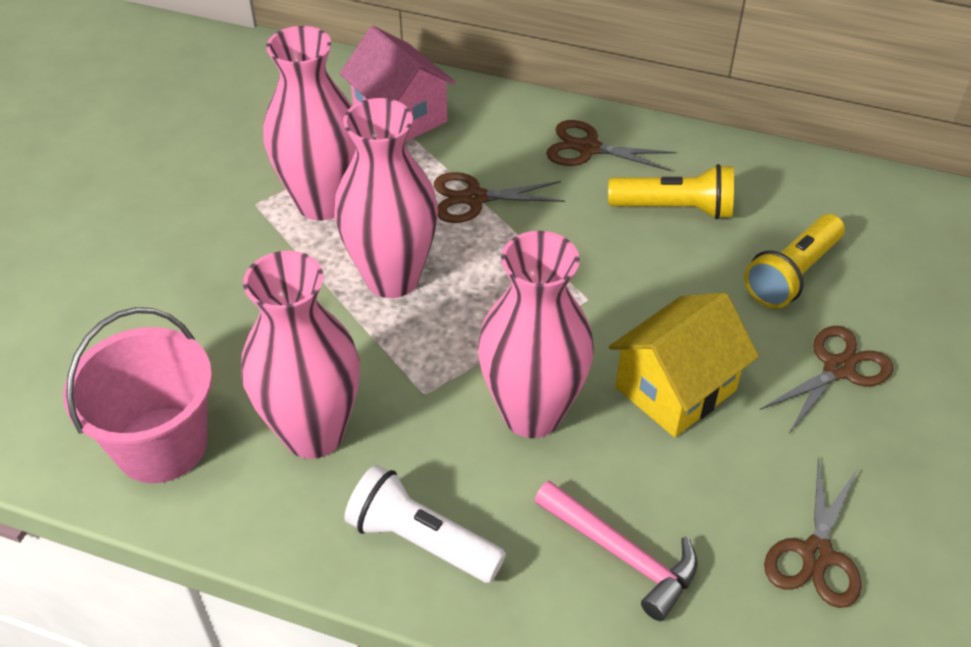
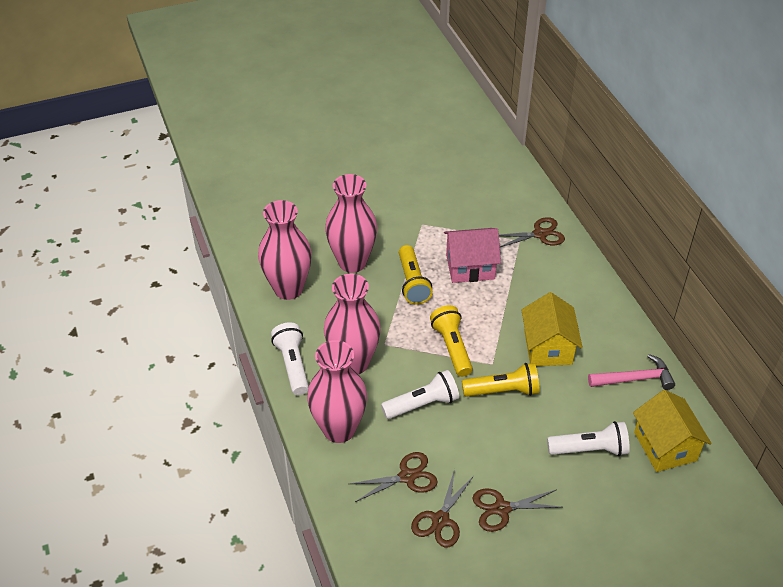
pink bucket: 1 -> 0
white flashlight: 1 -> 3
yellow flashlight: 2 -> 3
yellow house: 1 -> 2

